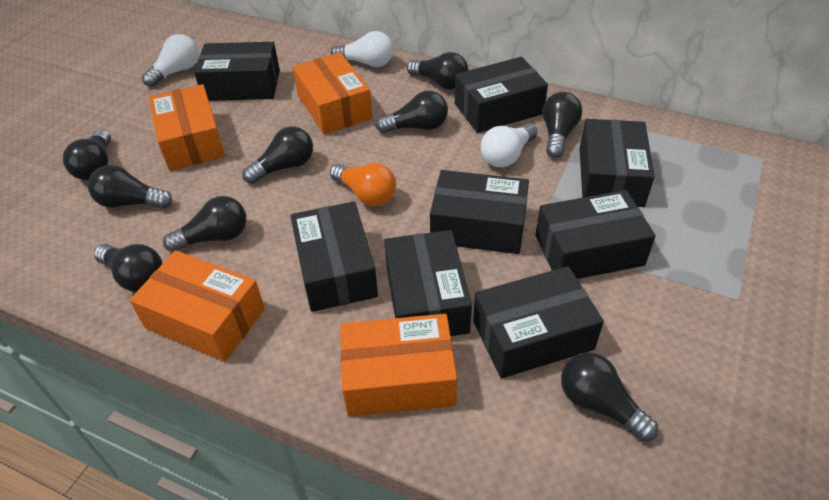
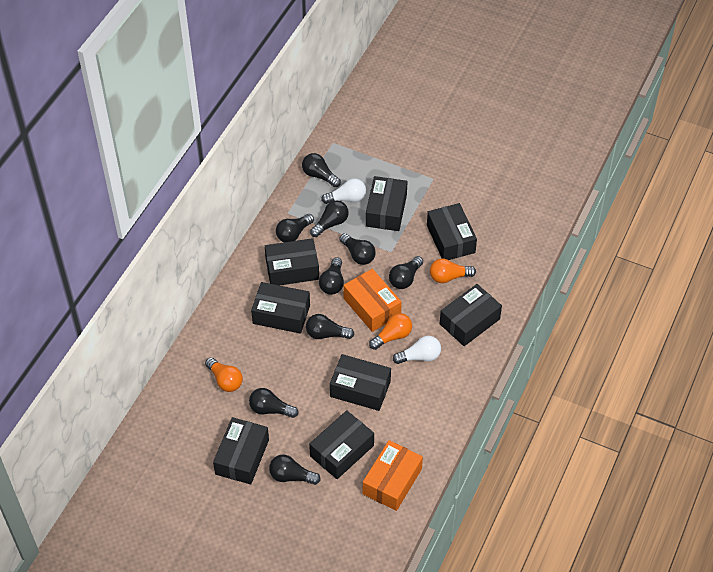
orange box: 4 -> 2
orange light bulb: 1 -> 3
white light bulb: 3 -> 2

